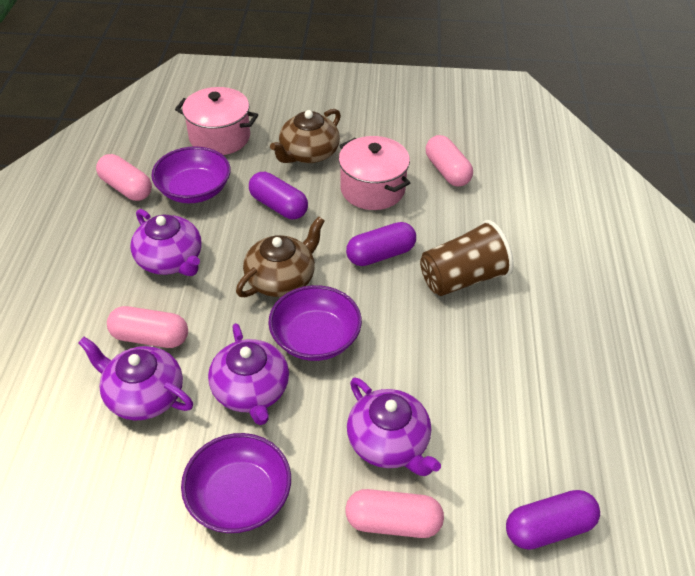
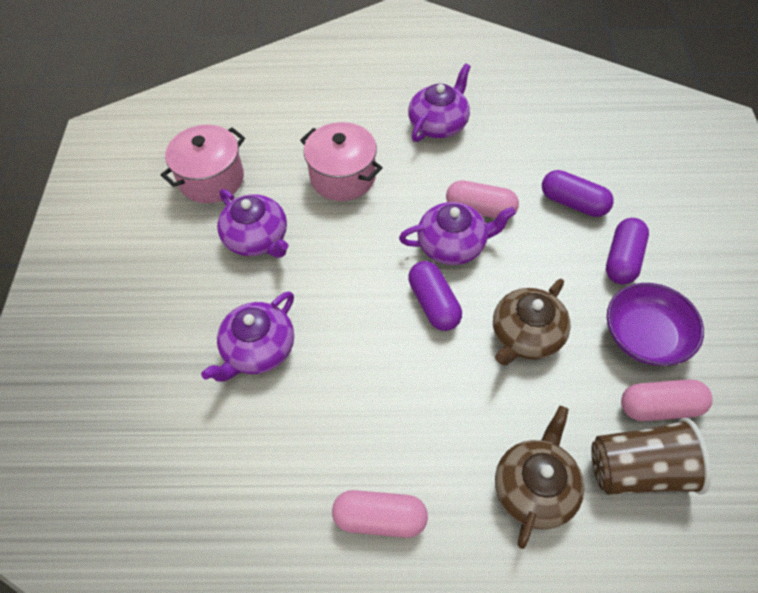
pink capsule: 4 -> 3
purple bowl: 3 -> 1

